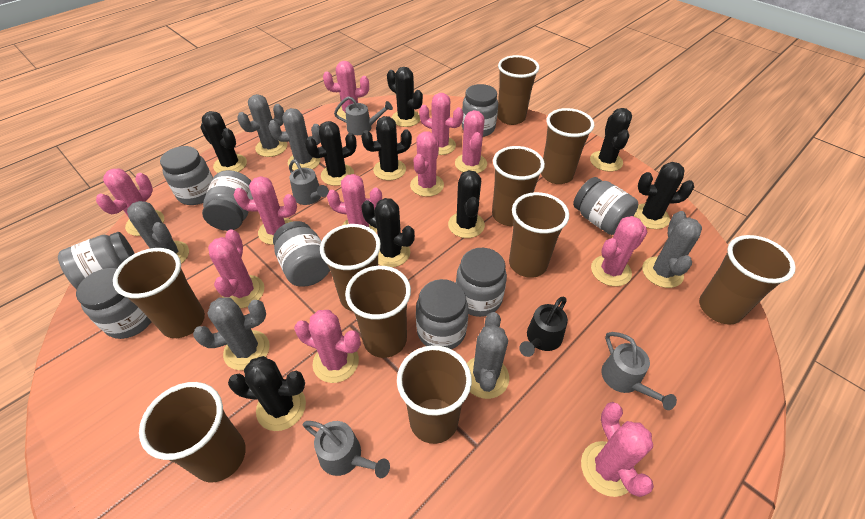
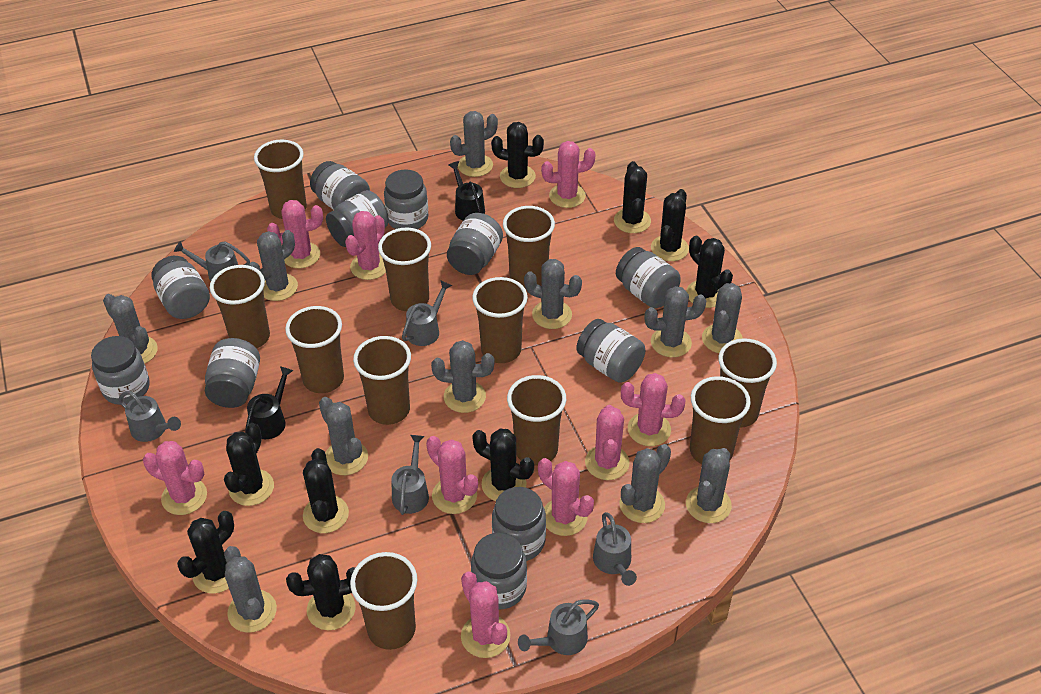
black watering can: 1 -> 2
brown cup: 10 -> 11
grey cactus: 6 -> 11
grey jar: 9 -> 11
grey watering can: 4 -> 6
pink cactus: 11 -> 9

